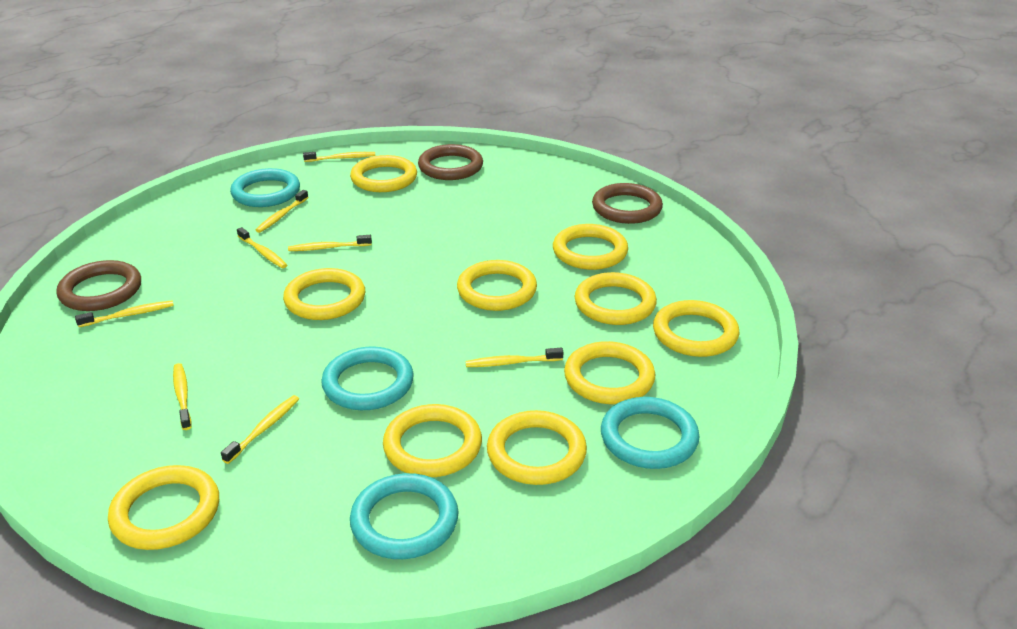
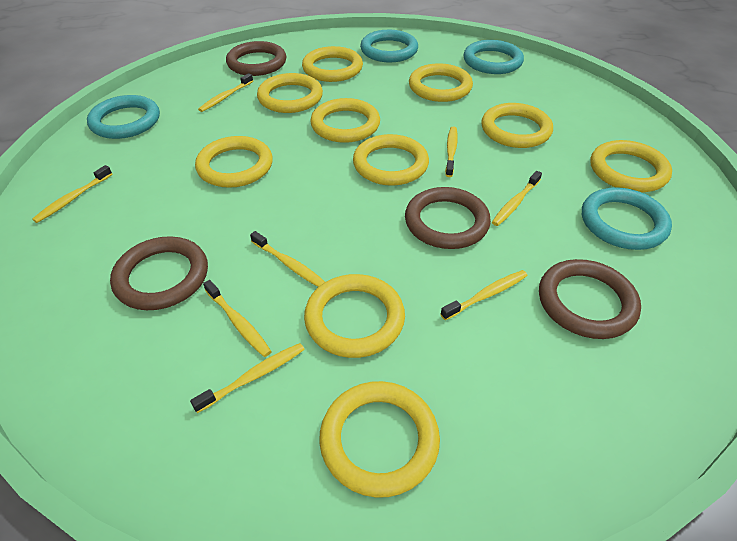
brown ring: 3 -> 4

